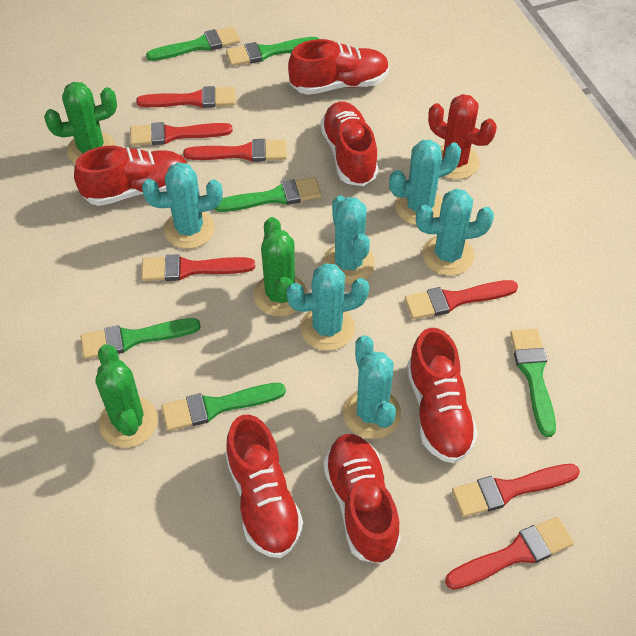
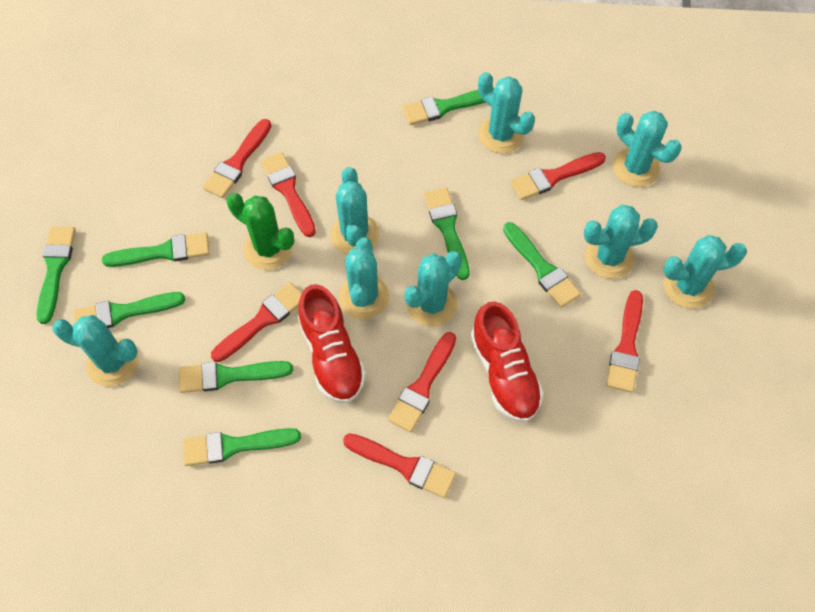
green brush: 6 -> 8
green cactus: 3 -> 1
red cactus: 1 -> 0
red shoe: 6 -> 2
turquoise cactus: 6 -> 8

